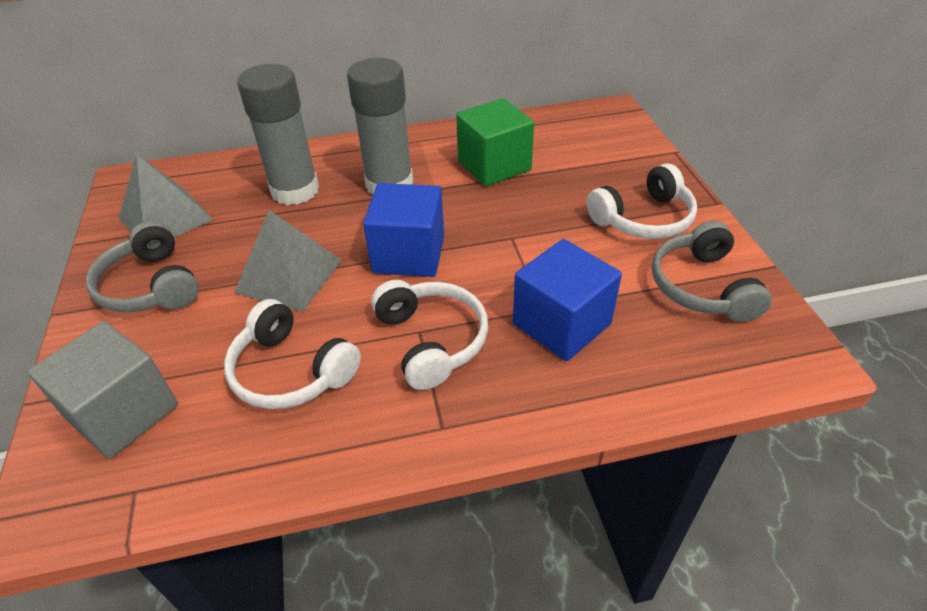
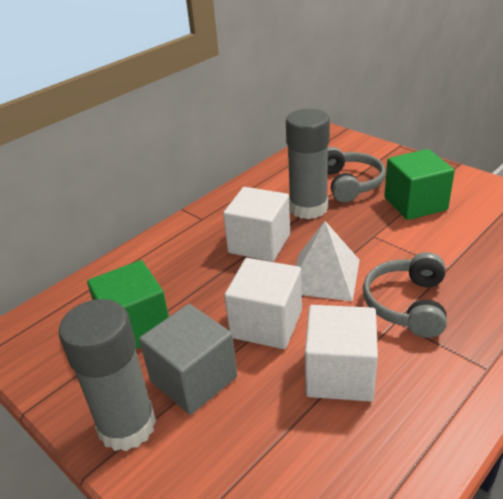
blue cube: 2 -> 0
green cube: 1 -> 2
grey pyramid: 2 -> 0
white cube: 0 -> 3
white headphones: 3 -> 0
white pyramid: 0 -> 1

